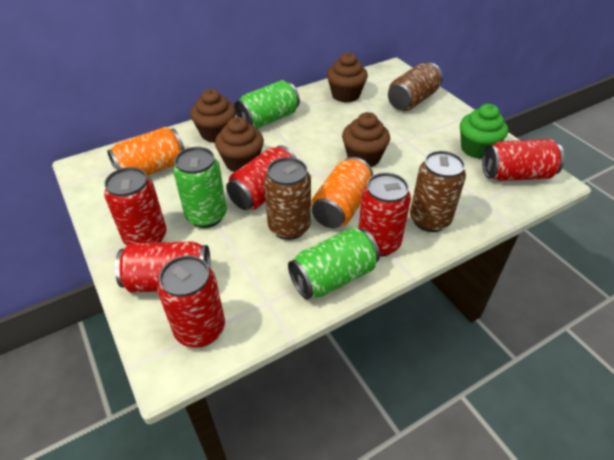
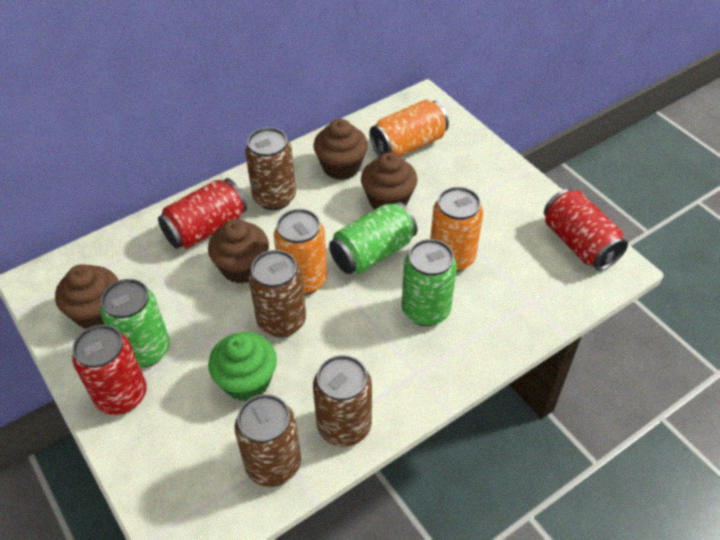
brown can: 3 -> 4
orange can: 2 -> 3
red can: 6 -> 3

